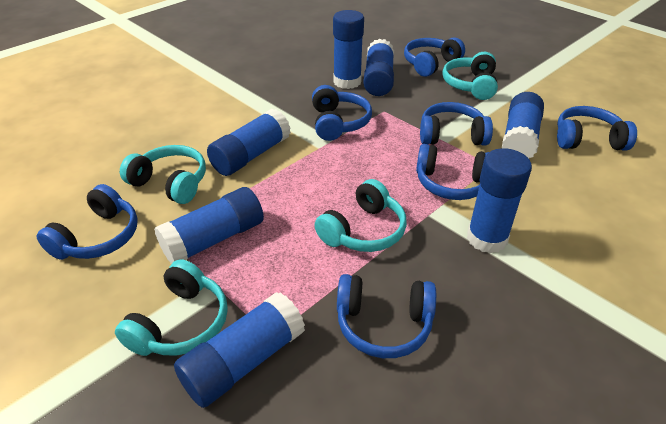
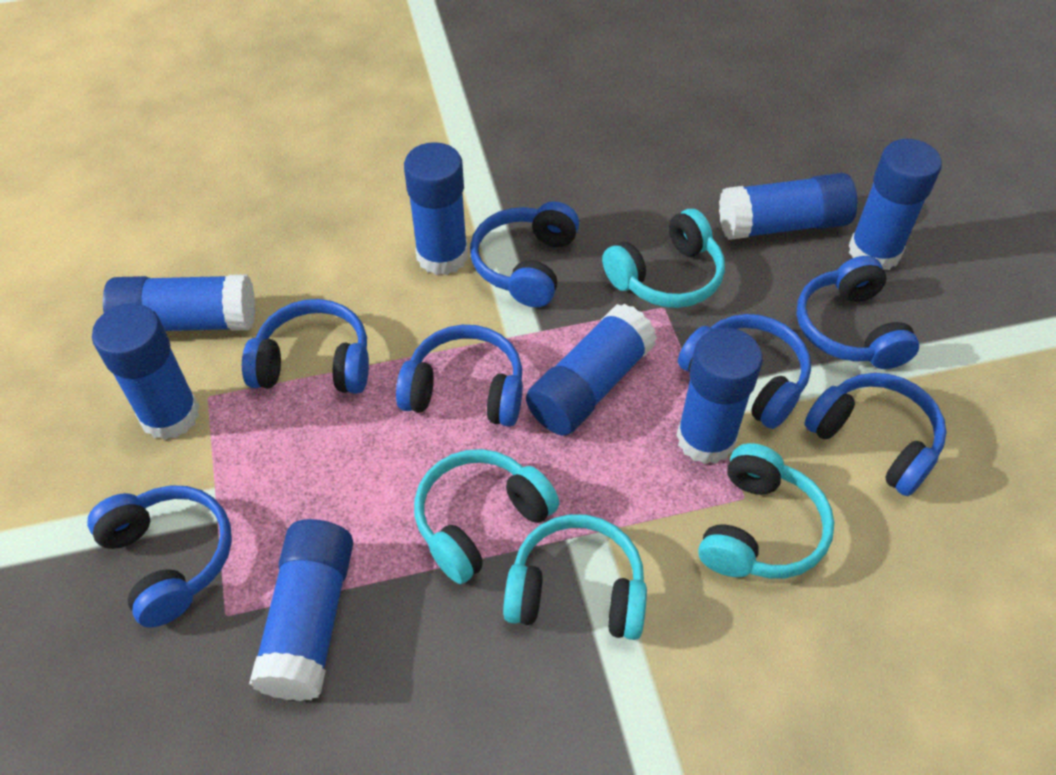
blue glue stick: 7 -> 8

